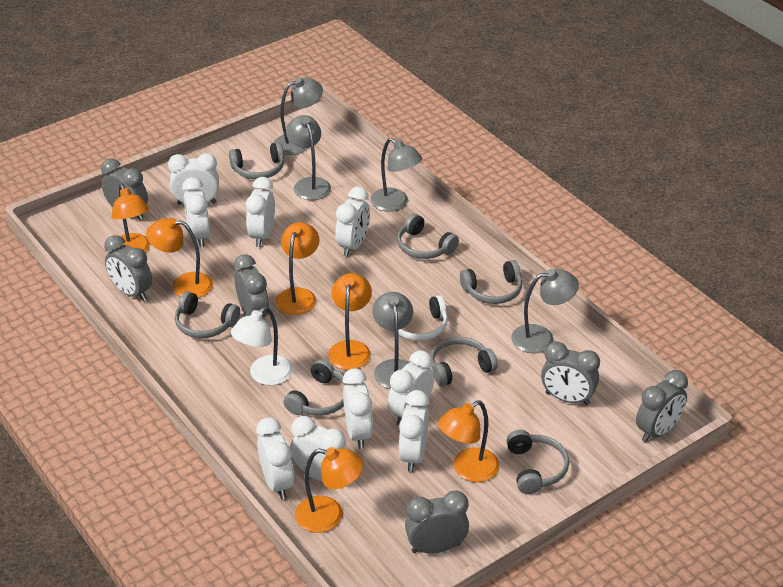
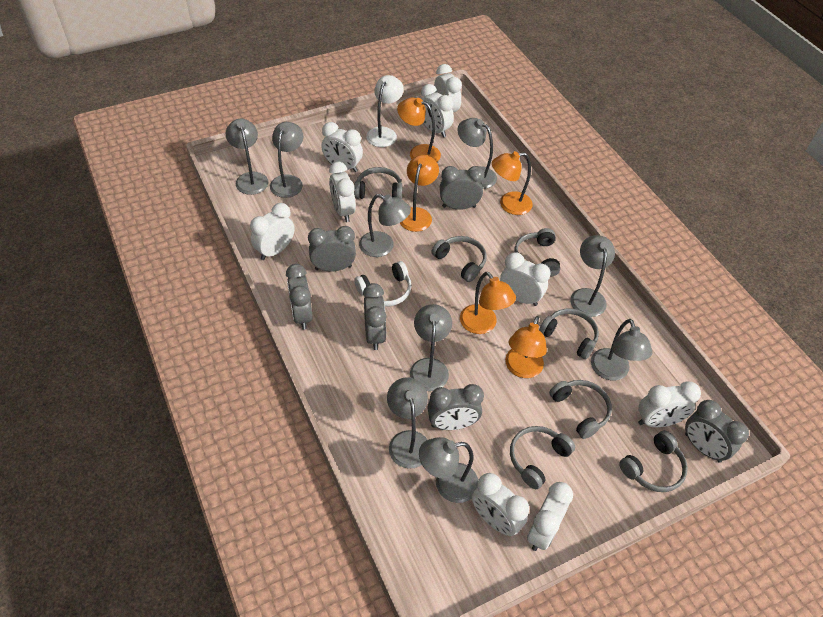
grey lamp: 5 -> 9
orange lamp: 6 -> 5

